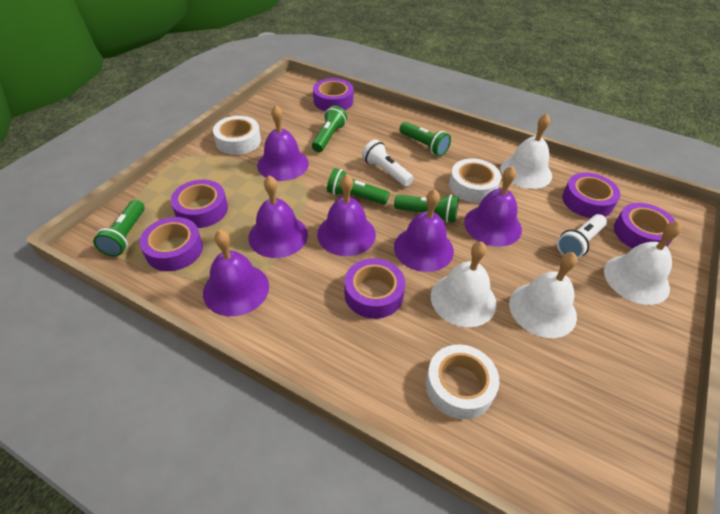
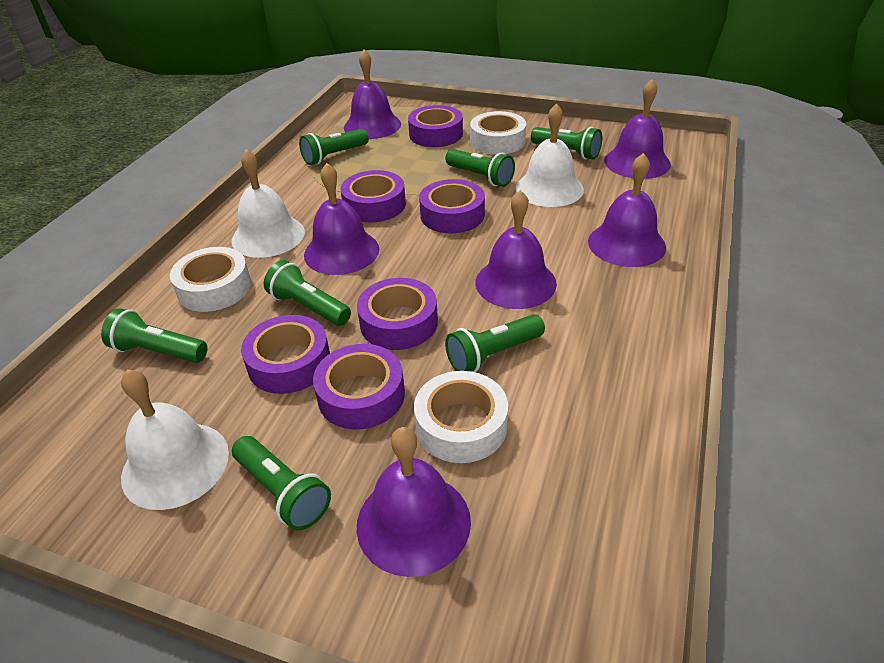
green flashlight: 5 -> 7
white bell: 4 -> 3
white flashlight: 2 -> 0

